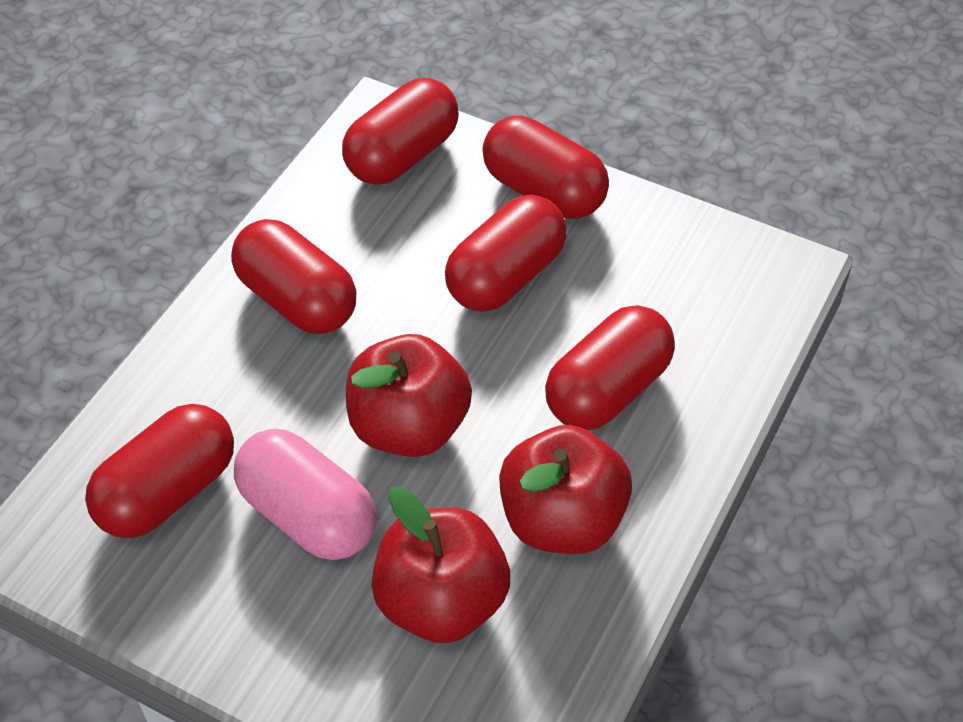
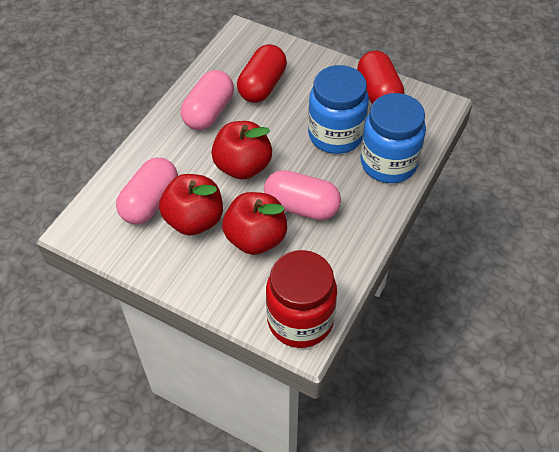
blue jar: 0 -> 2
pink capsule: 1 -> 3
red capsule: 6 -> 2
red jar: 0 -> 1

